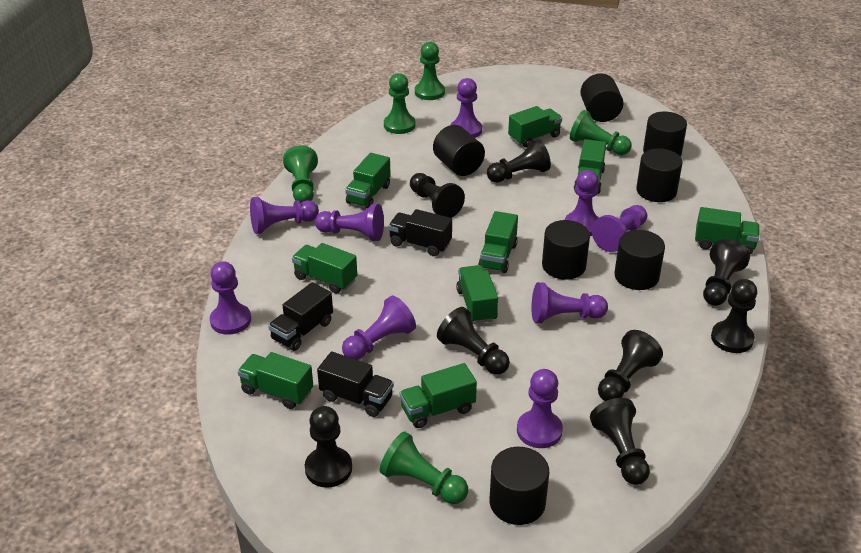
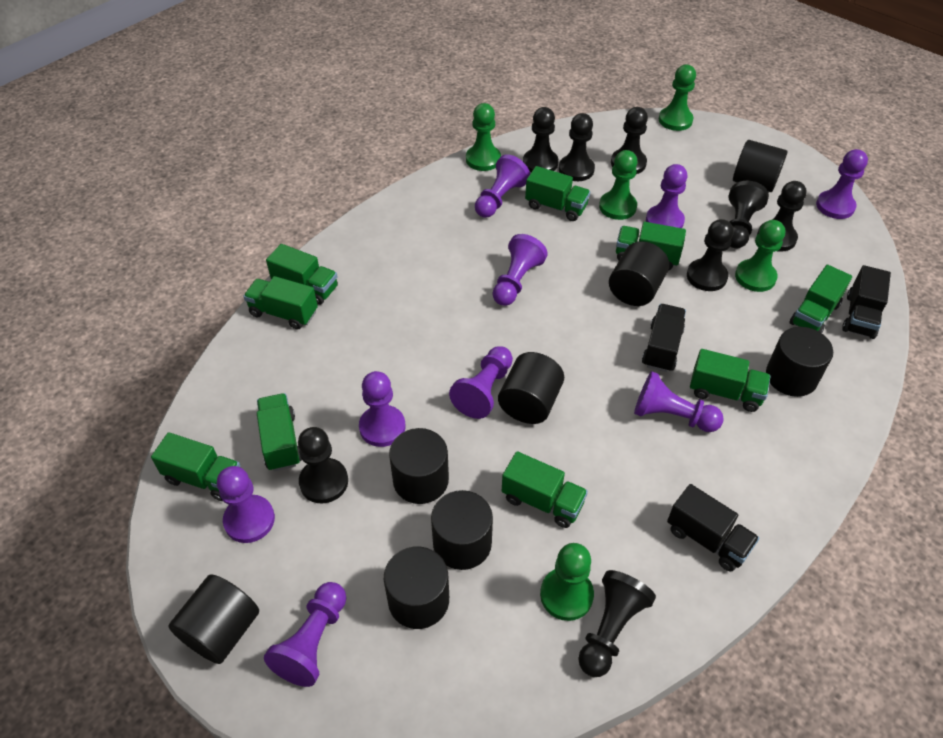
black cylinder: 7 -> 8

